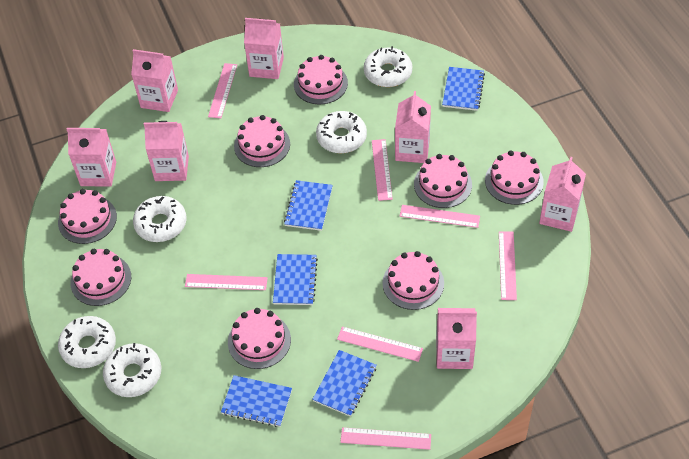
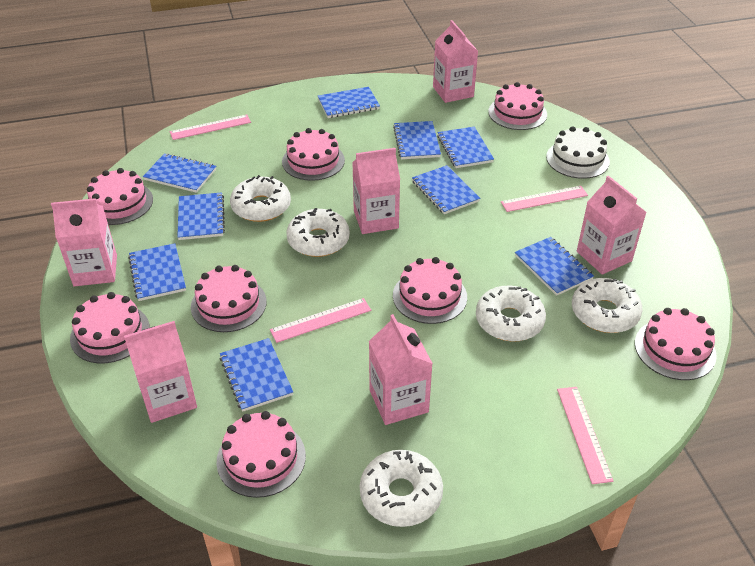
blue notebook: 5 -> 9
pink carton: 7 -> 6
pink ruler: 7 -> 4
white cake: 0 -> 1

